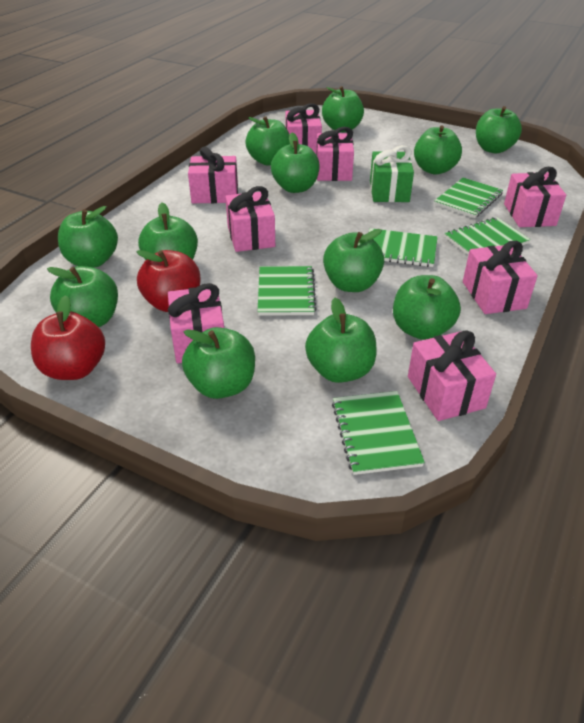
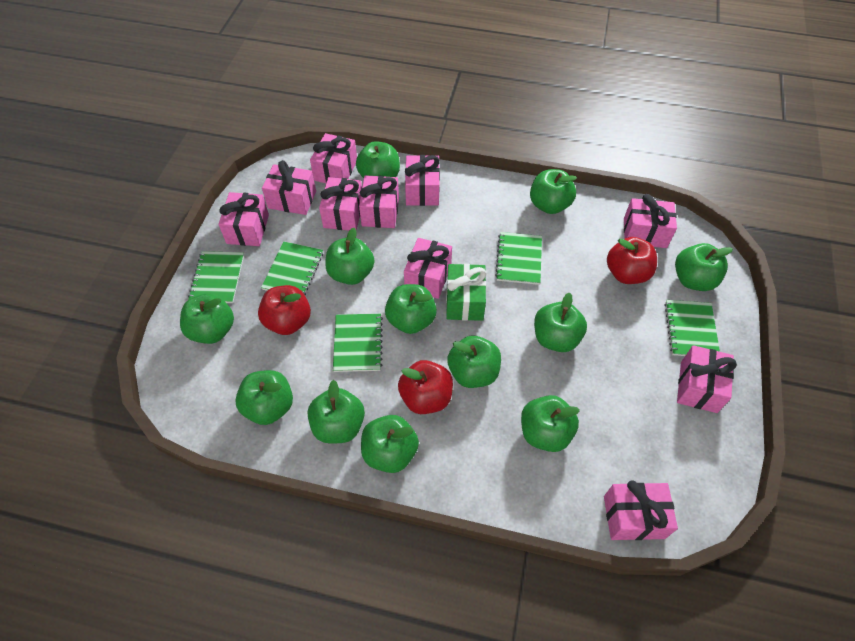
pink gift: 8 -> 10
red apple: 2 -> 3

